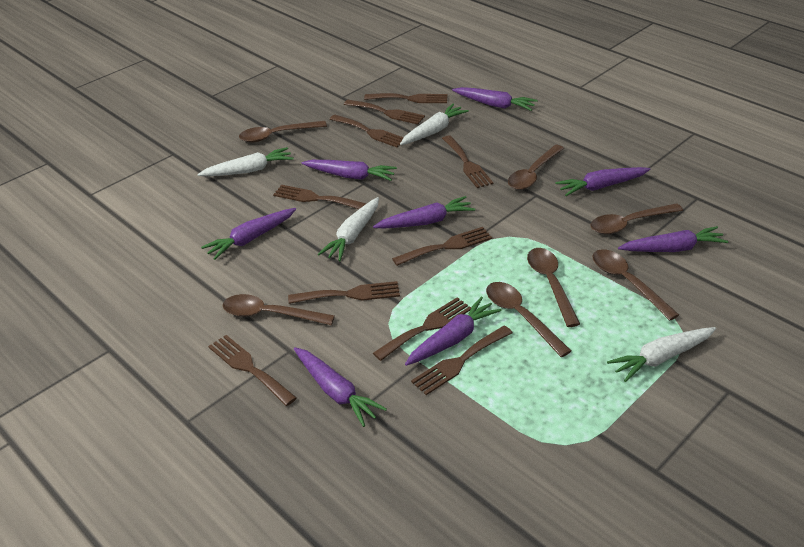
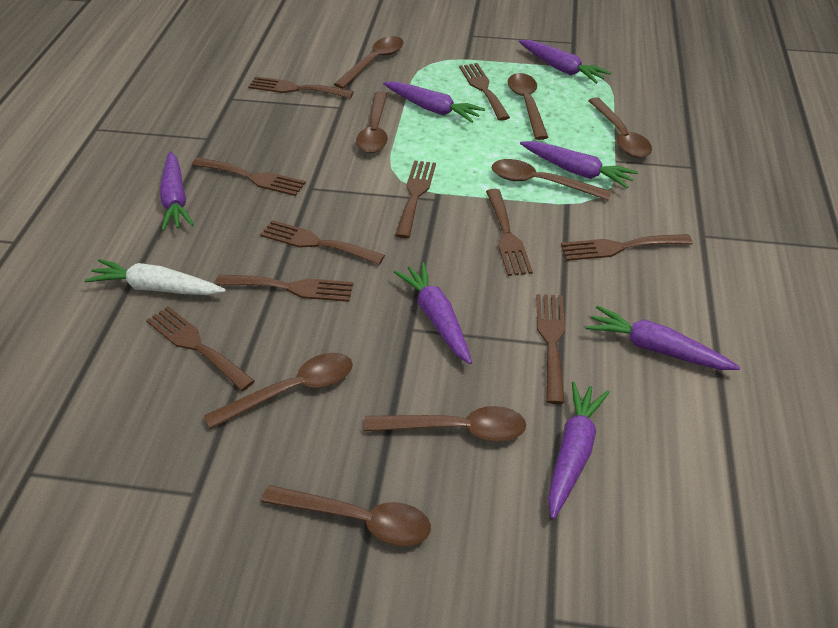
brown spoon: 7 -> 8
purple carrot: 8 -> 7
white carrot: 4 -> 1

